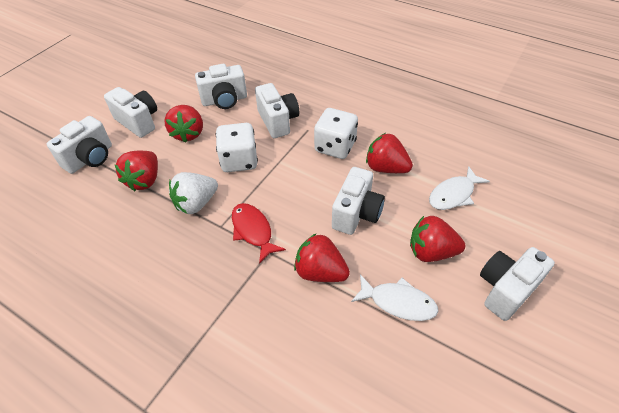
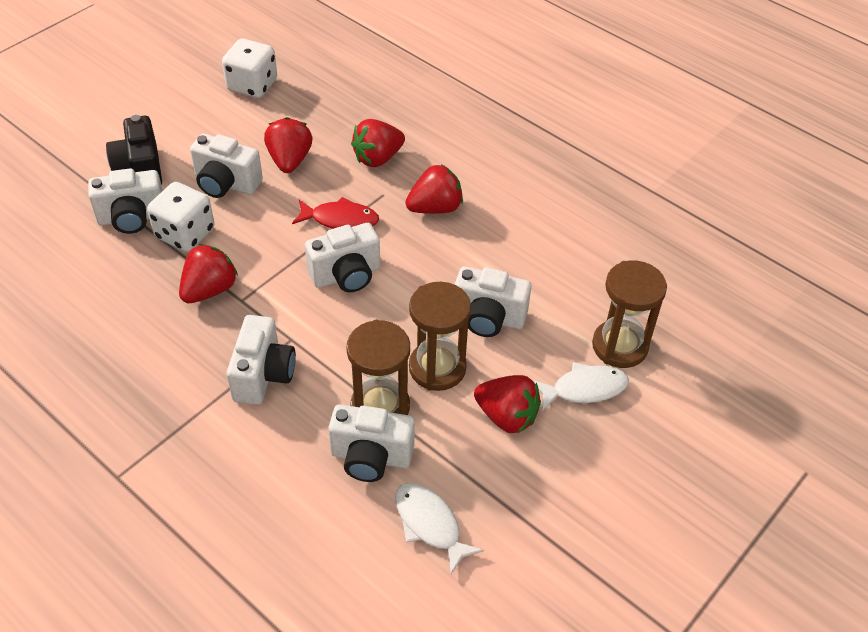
black camera: 0 -> 1
brown hourglass: 0 -> 3
white strawberry: 1 -> 0

